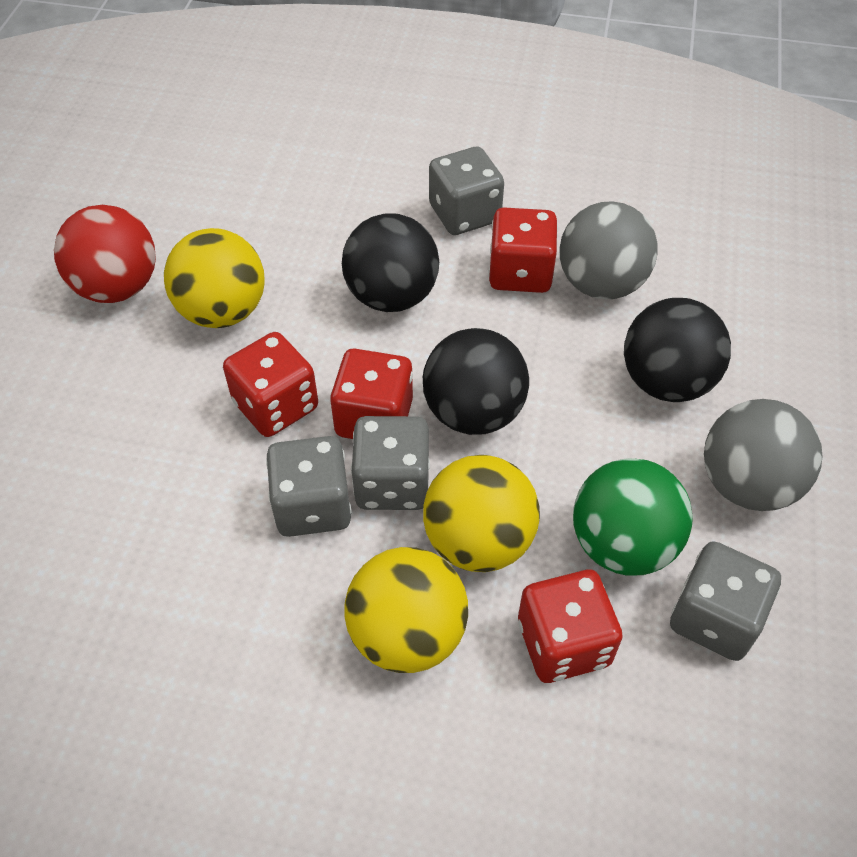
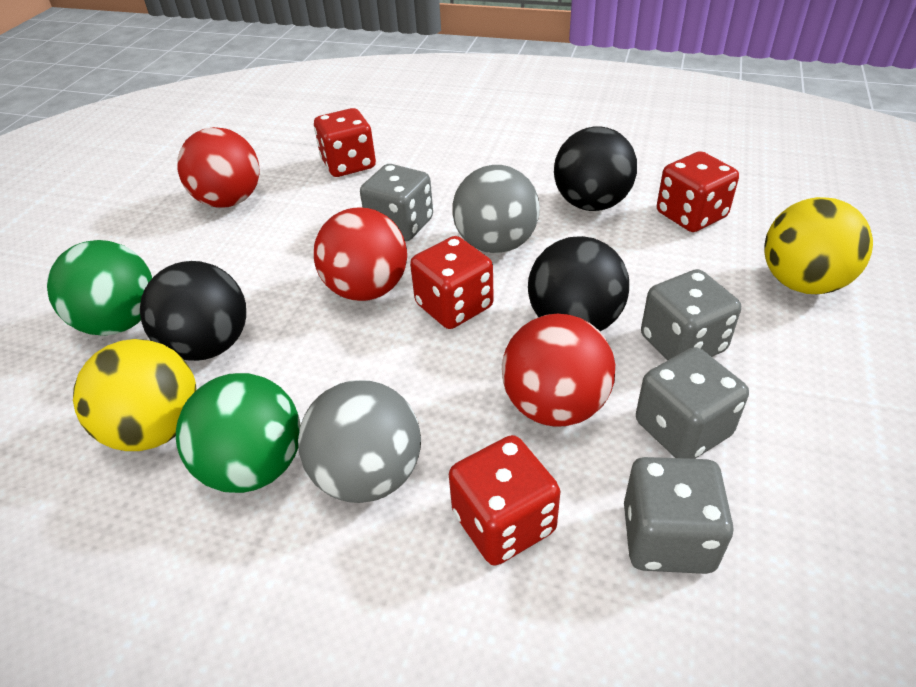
green ball: 1 -> 2
red ball: 1 -> 3
yellow ball: 3 -> 2

